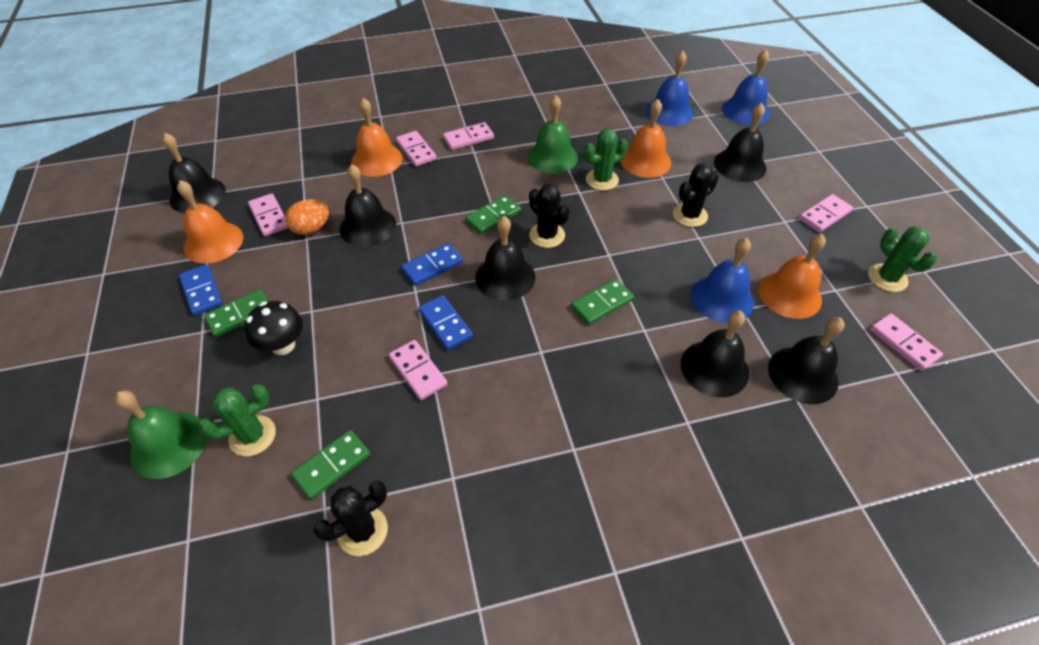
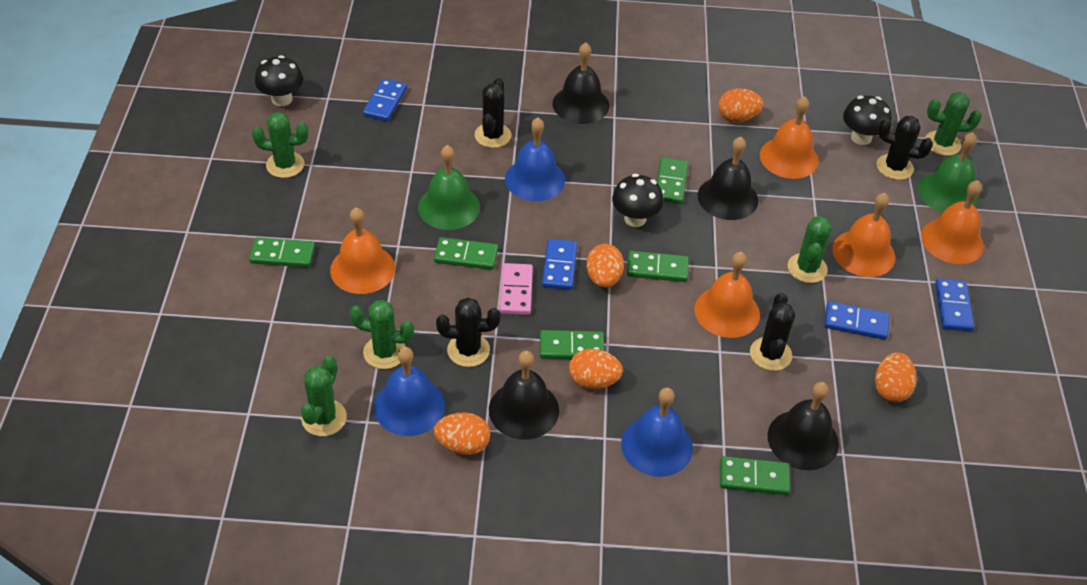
black bell: 6 -> 4
black cactus: 3 -> 4
black mushroom: 1 -> 3
blue domino: 3 -> 4
green cactus: 3 -> 5
green domino: 4 -> 6
orange bell: 4 -> 5
orange egg: 1 -> 5
pink domino: 6 -> 1

